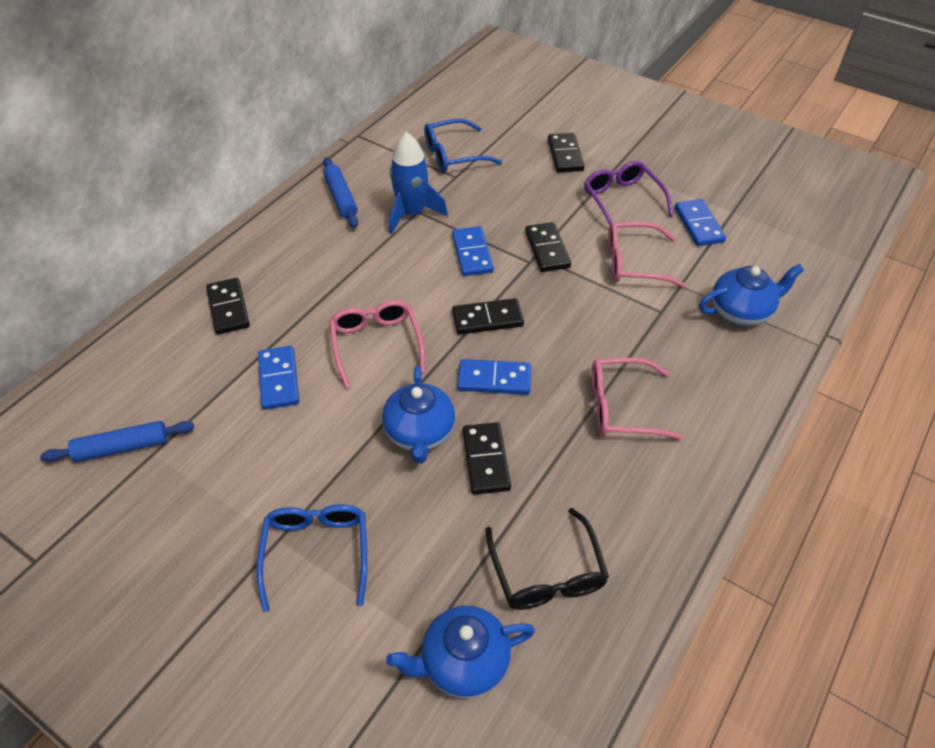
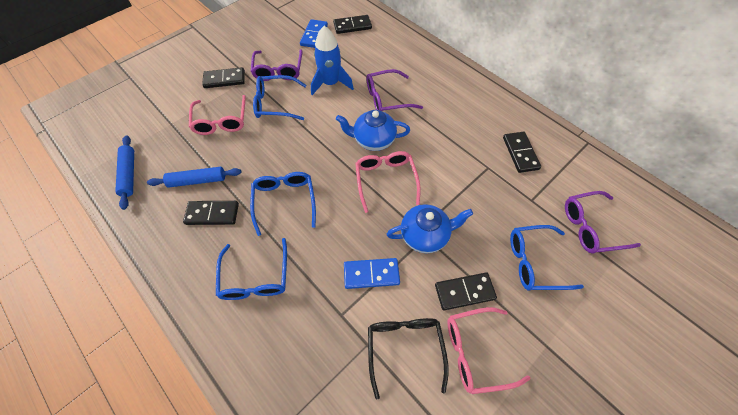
blue domino: 4 -> 2
blue glasses: 2 -> 4
blue teapot: 3 -> 2
purple glasses: 1 -> 3

